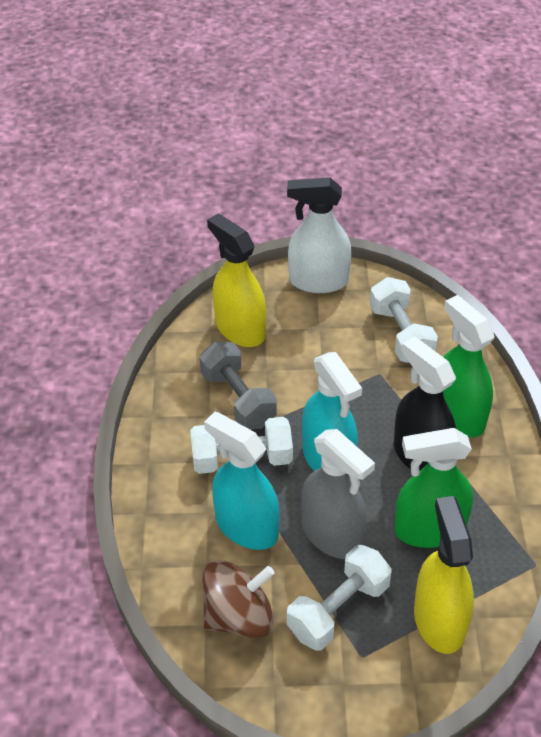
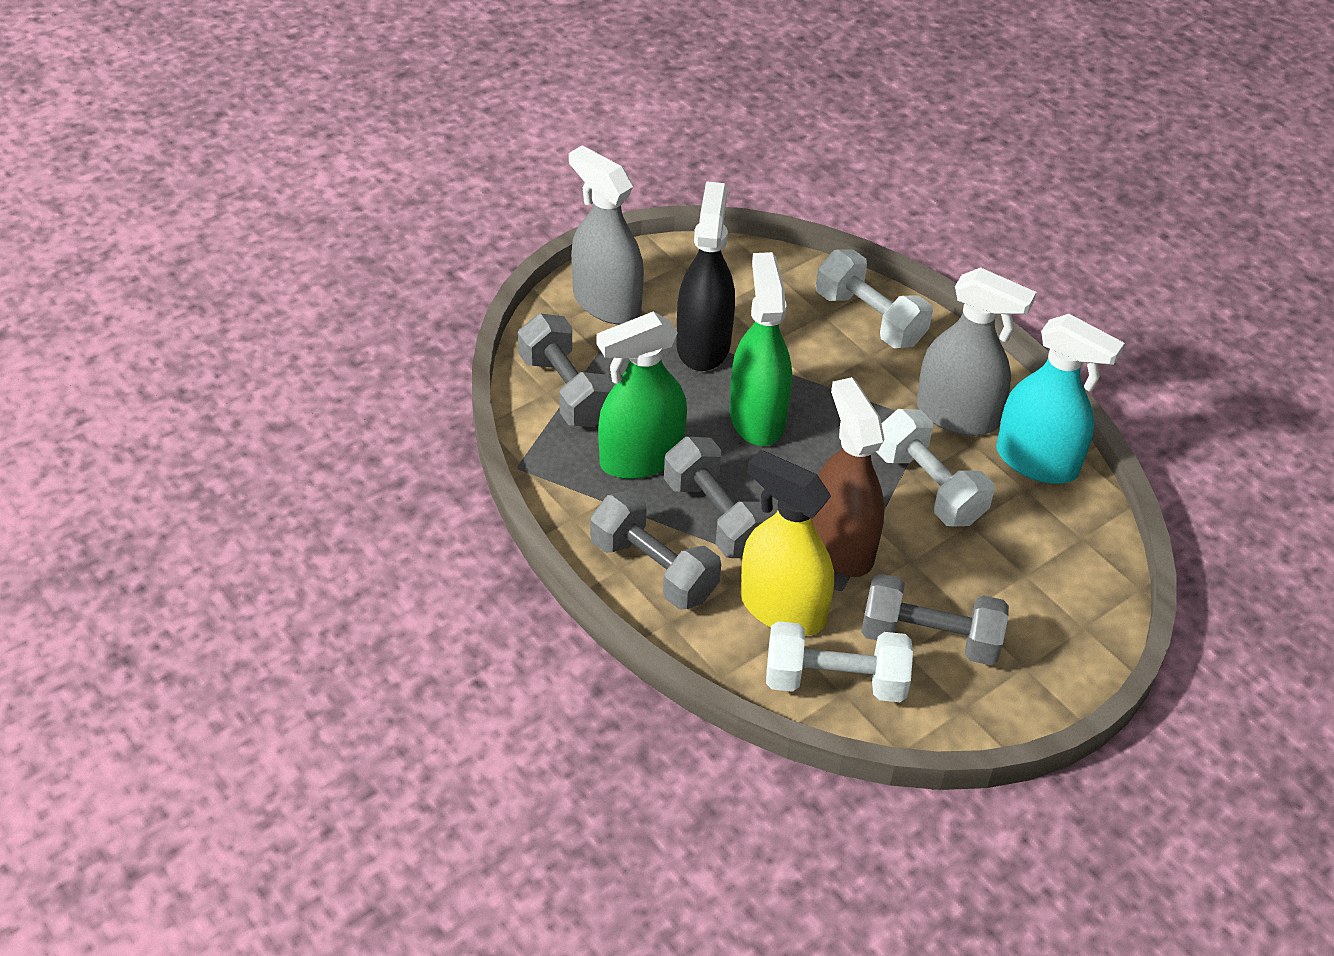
brown spinning top: 1 -> 0
brown spray bottle: 0 -> 1
grey dumbbell: 1 -> 4
grey spray bottle: 1 -> 2
turquoise spray bottle: 2 -> 1
white spray bottle: 1 -> 0
yellow spray bottle: 2 -> 1

